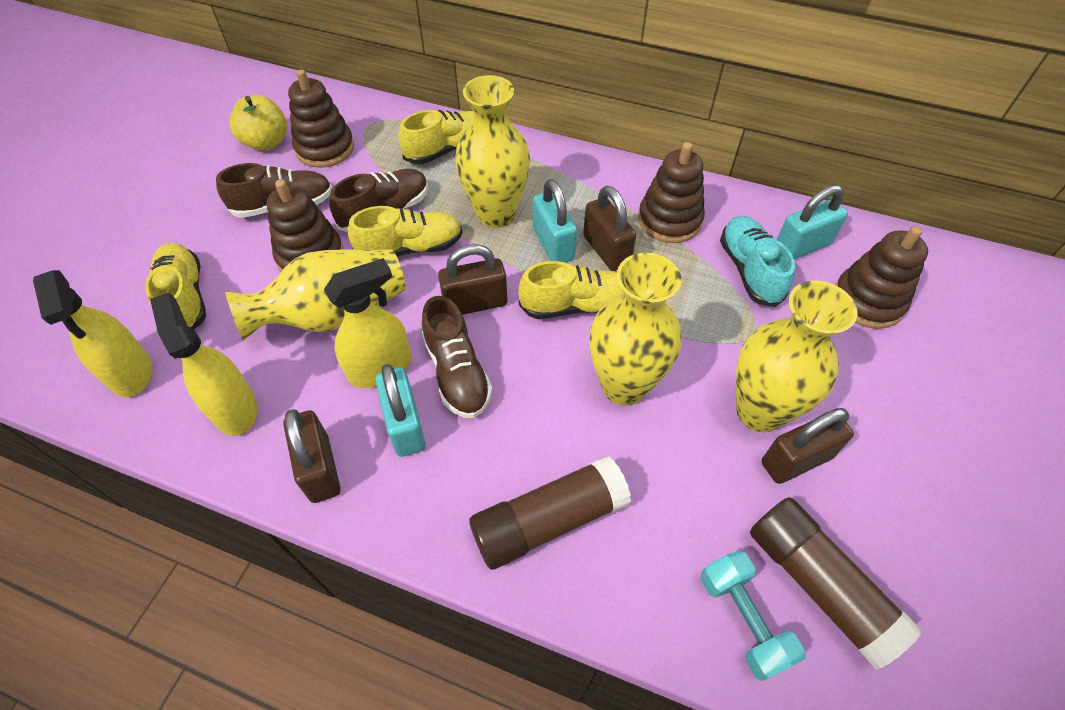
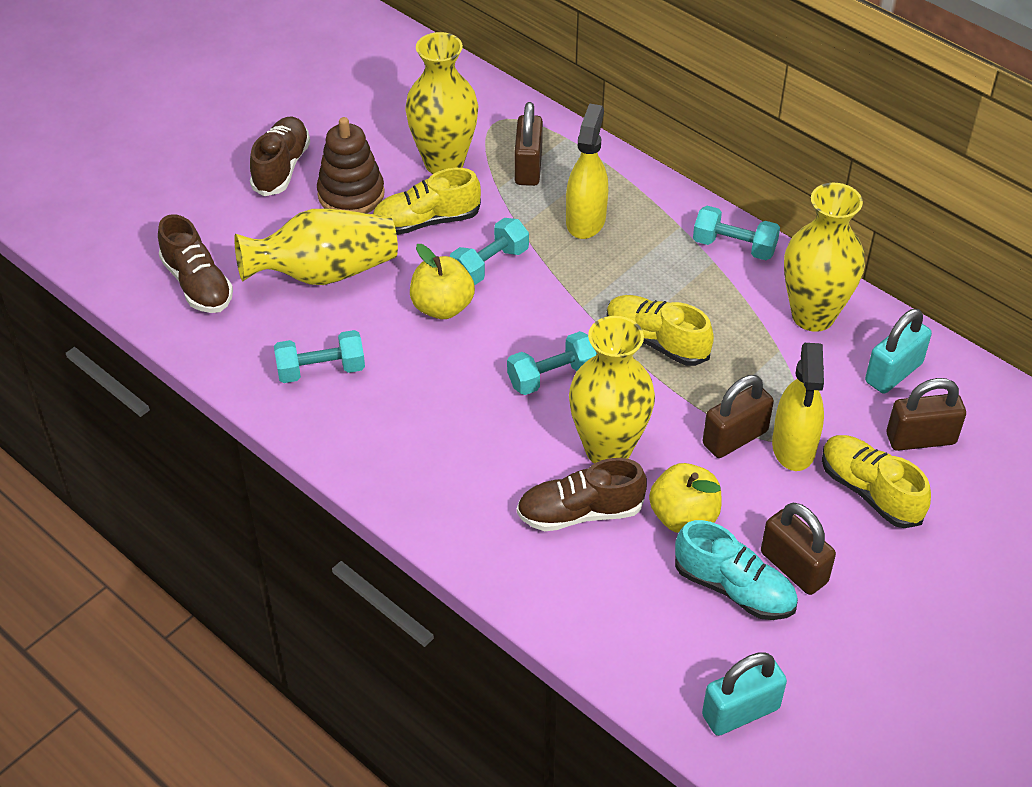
brown glue stick: 2 -> 0
brown stacking toy: 4 -> 1
turquoise dumbbell: 1 -> 4
turquoise padlock: 3 -> 2
yellow apple: 1 -> 2
yellow shoe: 4 -> 3
yellow spray bottle: 3 -> 2

